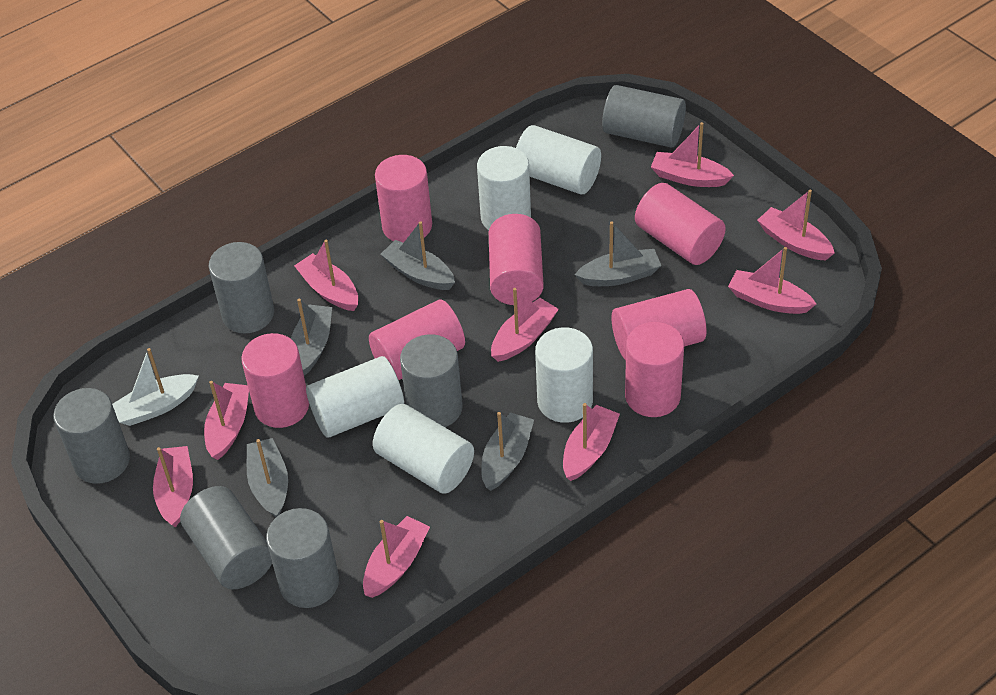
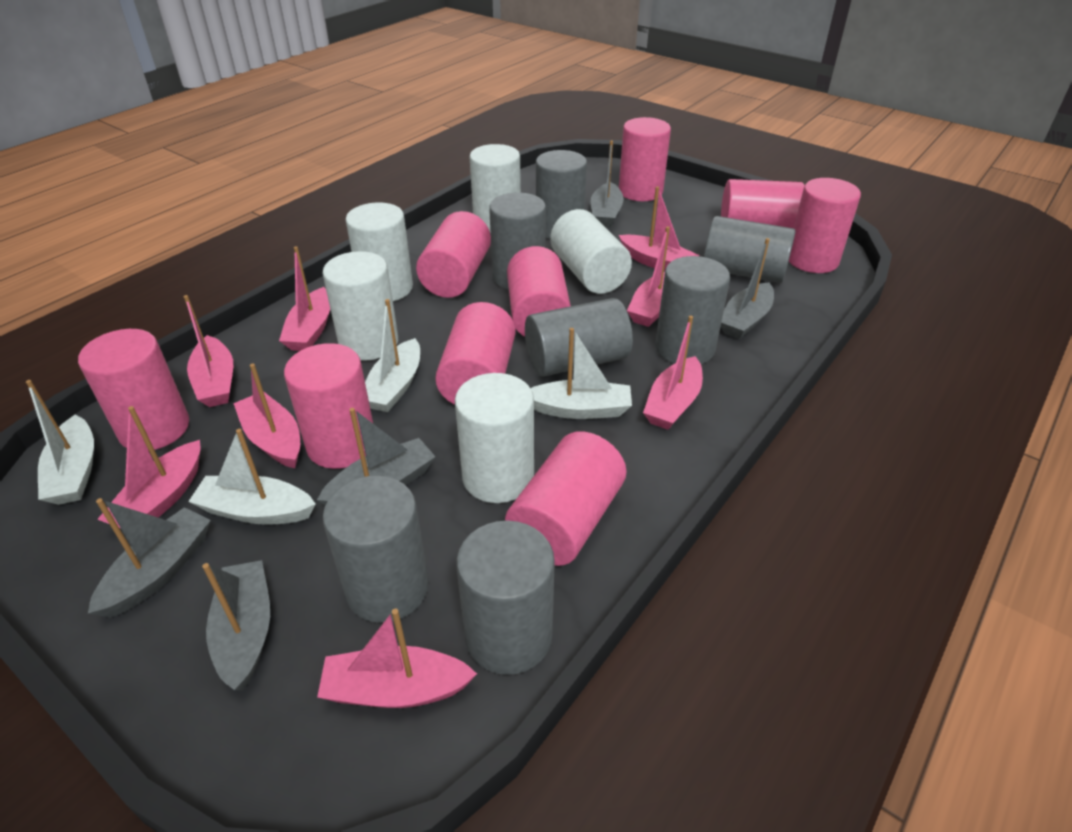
grey cylinder: 6 -> 7
pink boat: 9 -> 8
pink cylinder: 7 -> 9
white boat: 1 -> 4

